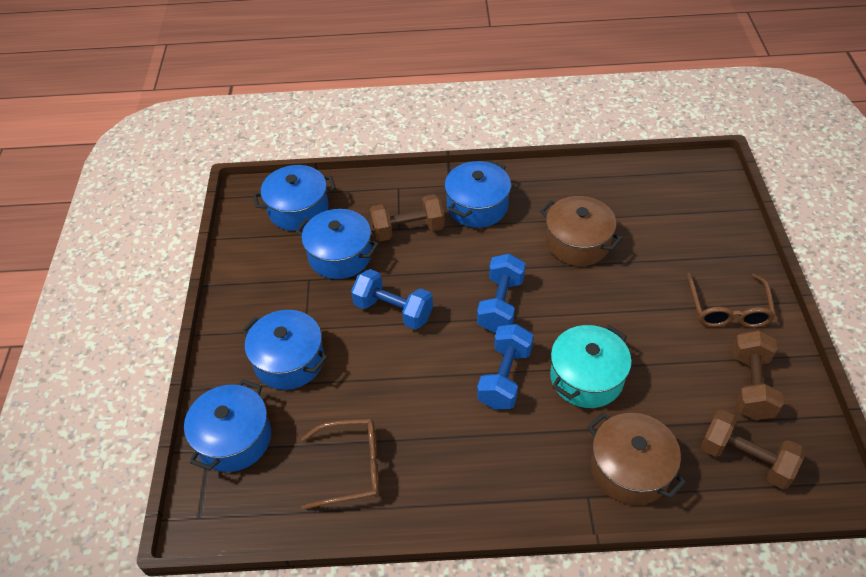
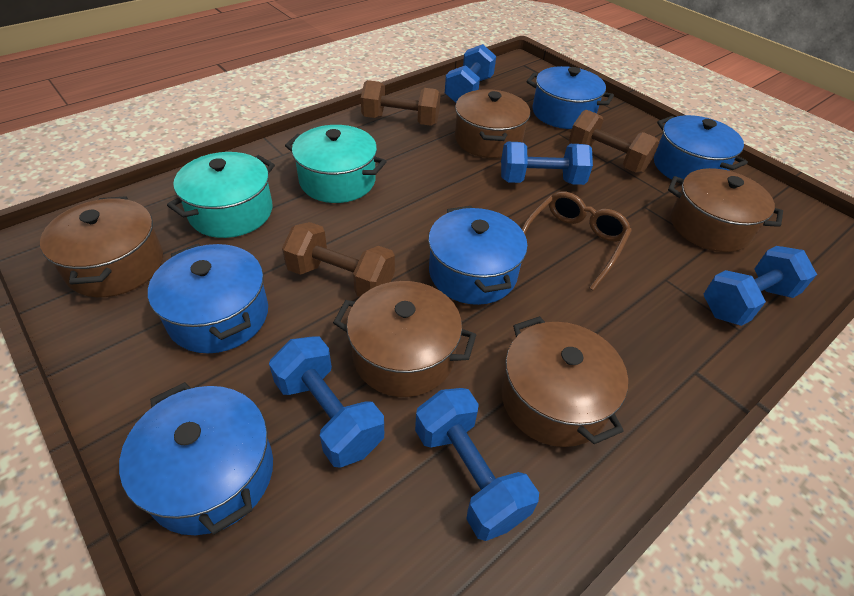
blue dumbbell: 3 -> 5
brown glasses: 2 -> 1
brown pot: 2 -> 5
turquoise pot: 1 -> 2

